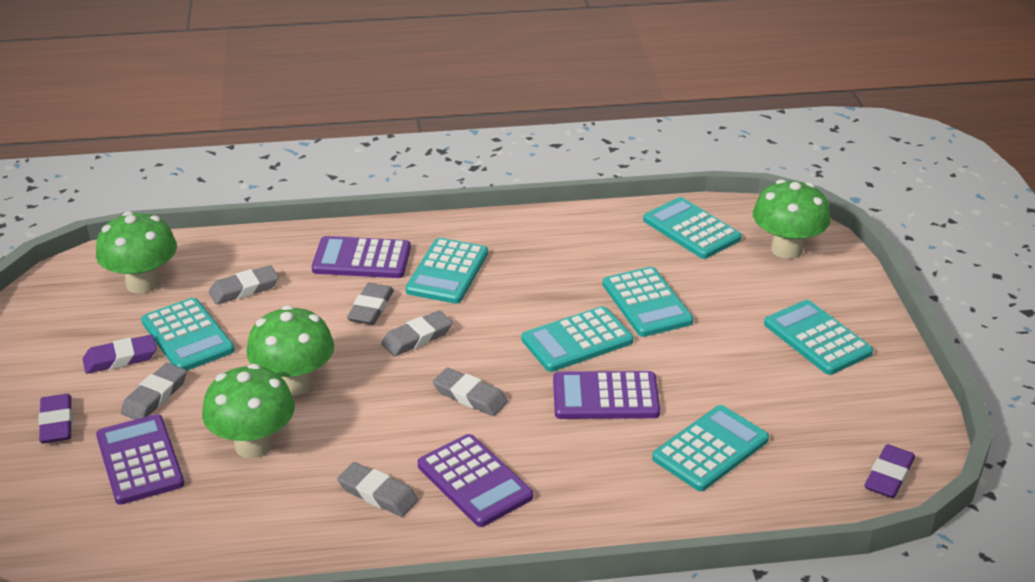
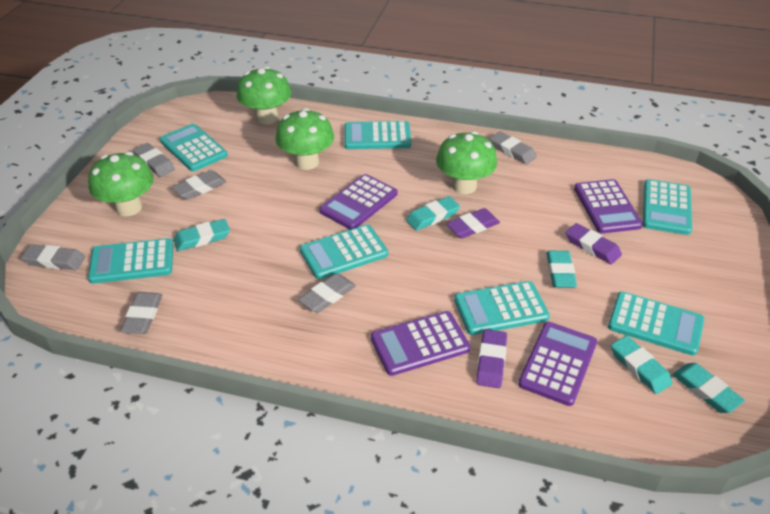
turquoise eraser: 0 -> 5

